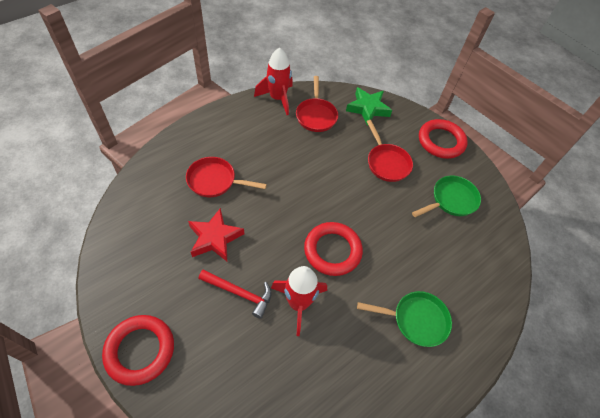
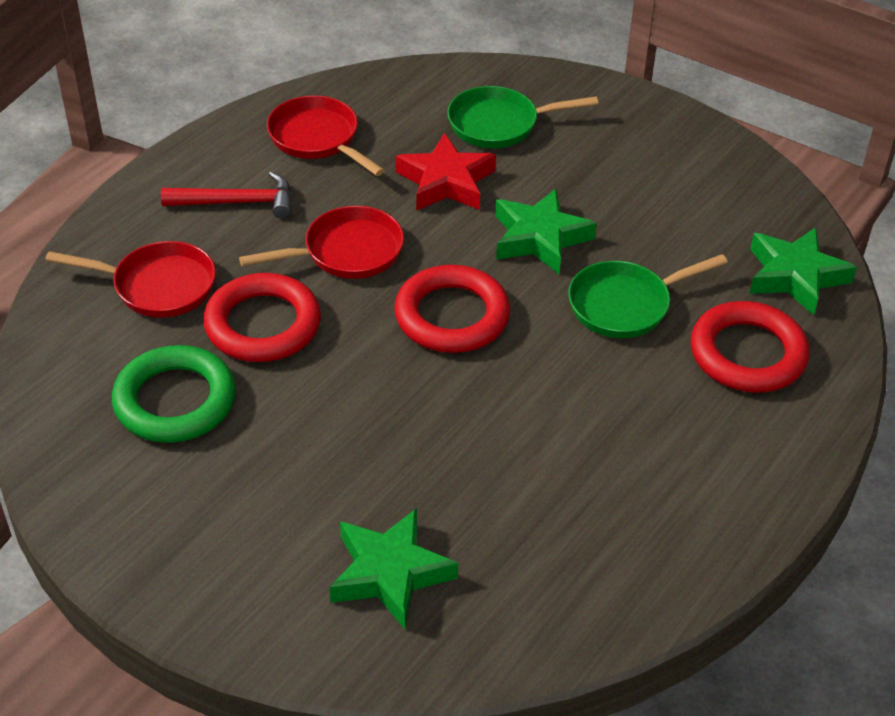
green ring: 0 -> 1
green star: 1 -> 3
red rocket: 2 -> 0

